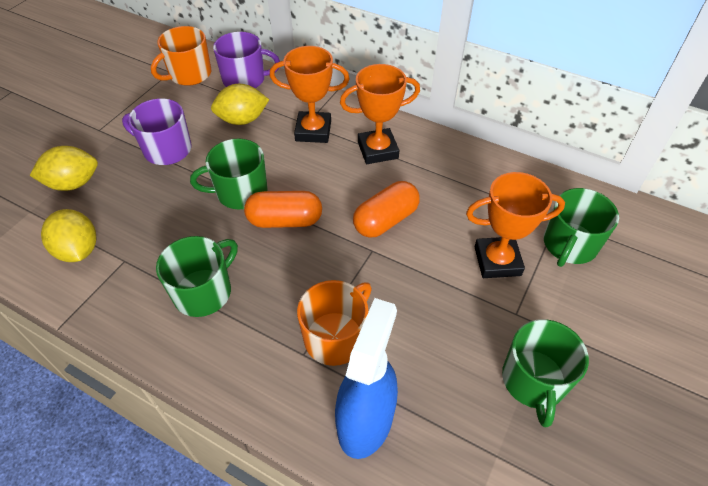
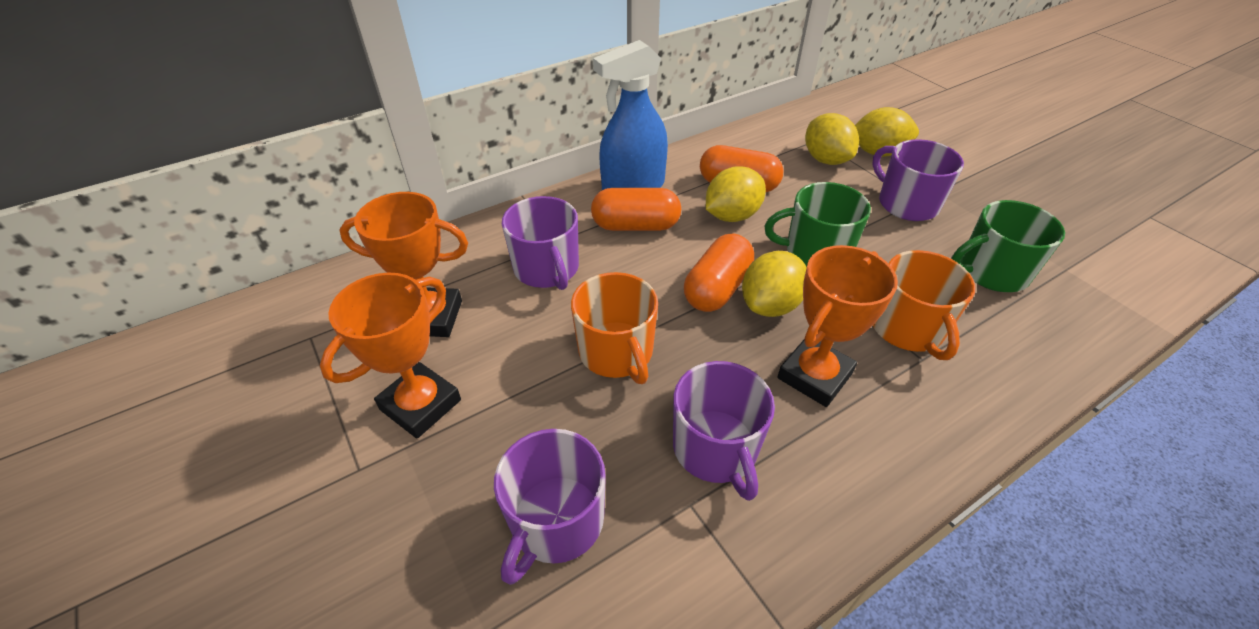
green mug: 4 -> 2
orange capsule: 2 -> 3
purple mug: 2 -> 4
yellow lemon: 3 -> 4

